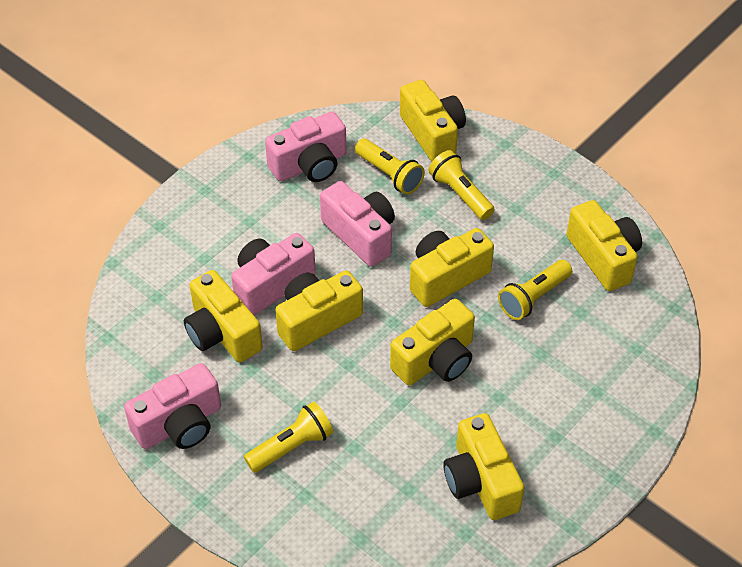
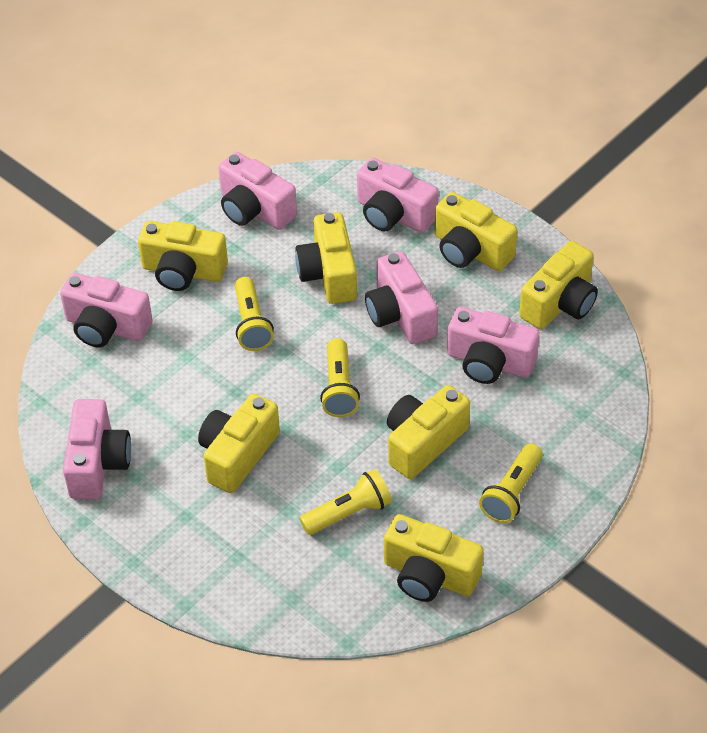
pink camera: 4 -> 6

